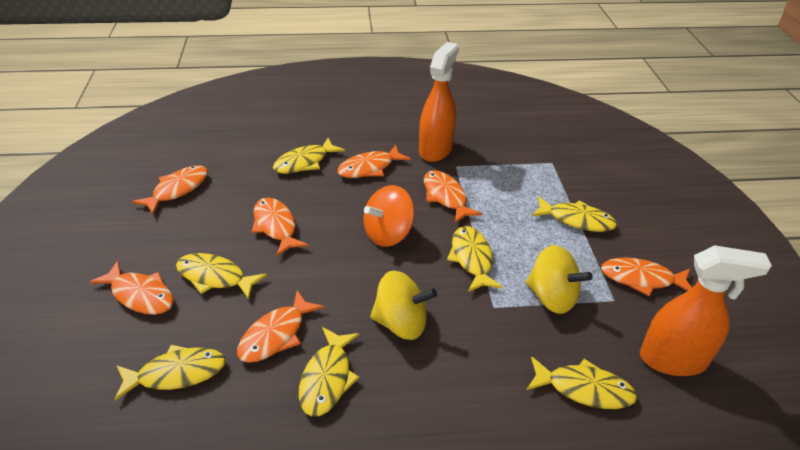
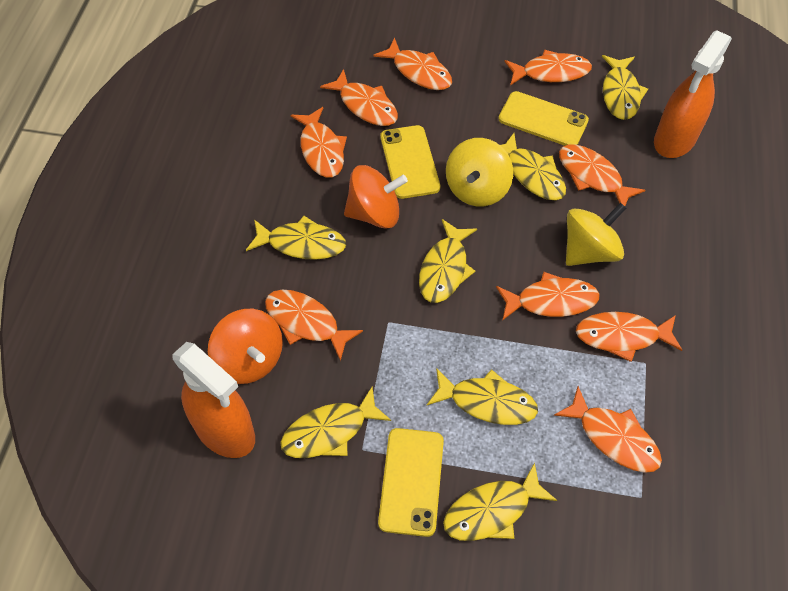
orange fish: 7 -> 9
orange spinning top: 1 -> 2
yellow phone: 0 -> 3

